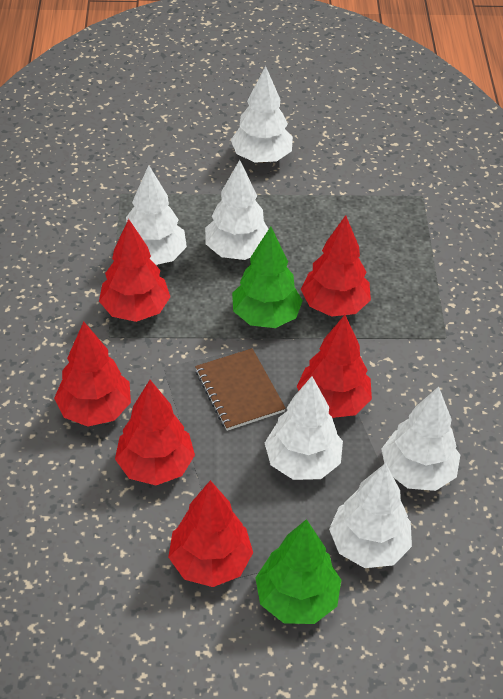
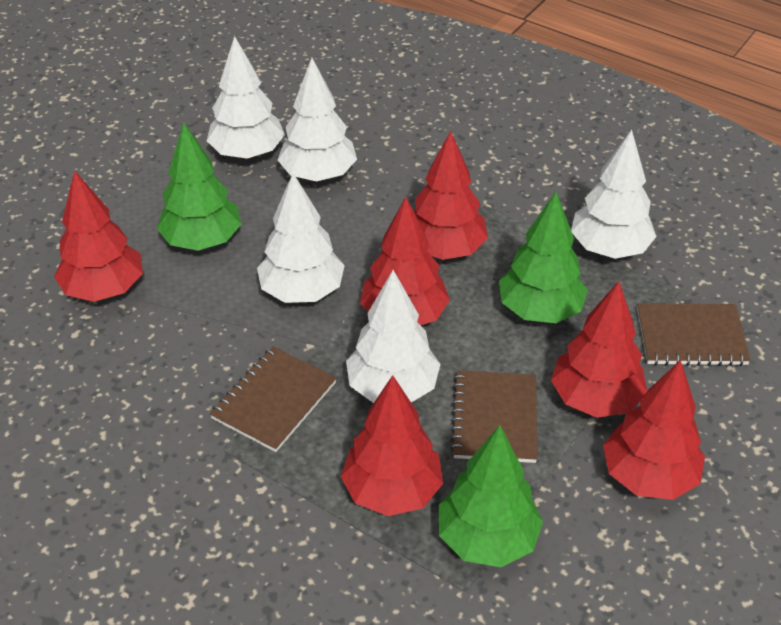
brown notebook: 1 -> 3
green tree: 2 -> 3
white tree: 6 -> 5

